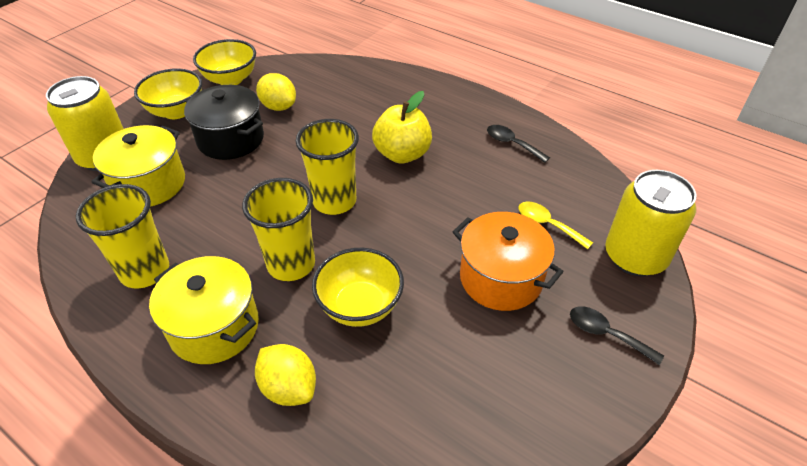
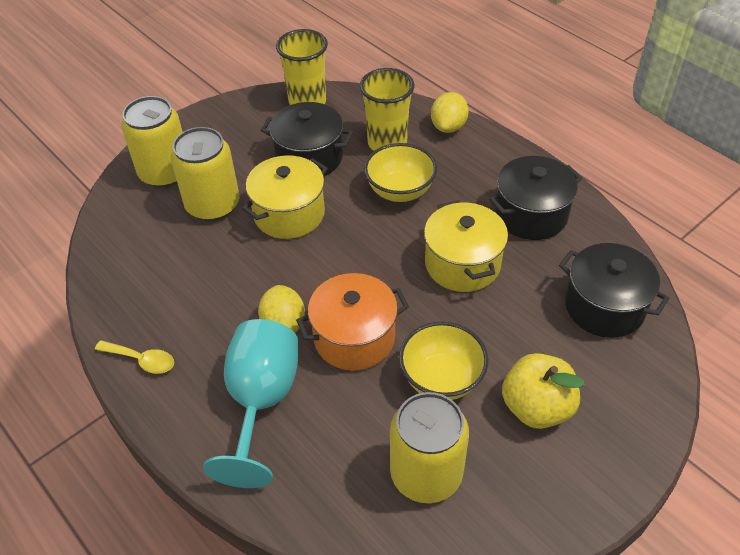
black pot: 1 -> 3
black spoon: 2 -> 0
turquoise goblet: 0 -> 1
yellow bowl: 3 -> 2
yellow can: 2 -> 3
yellow cup: 3 -> 2

